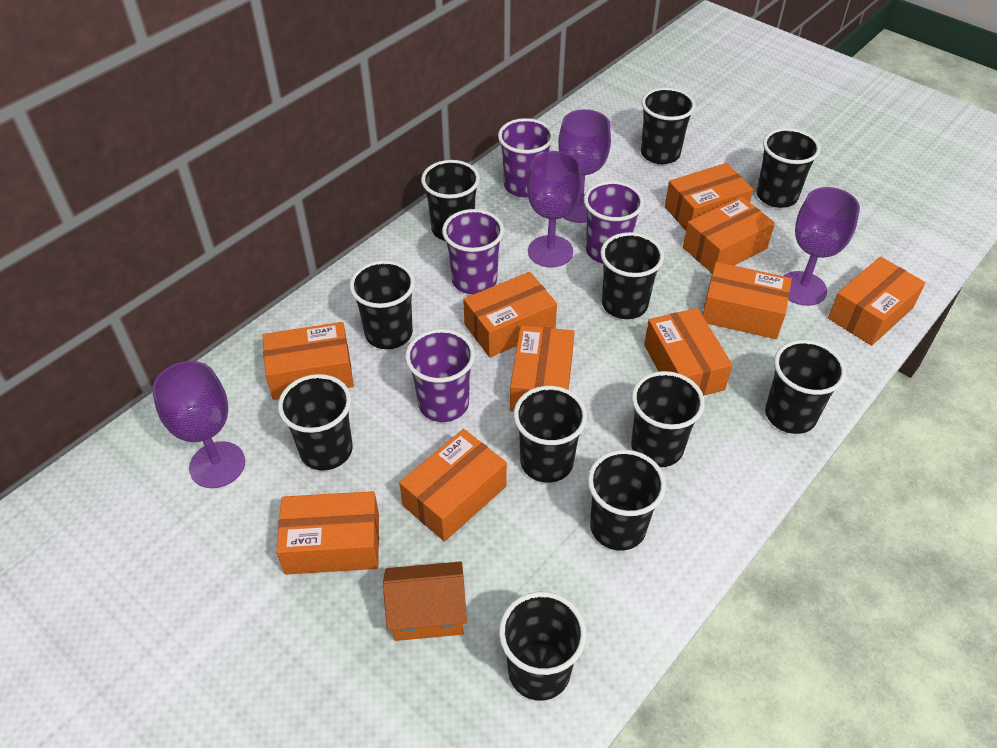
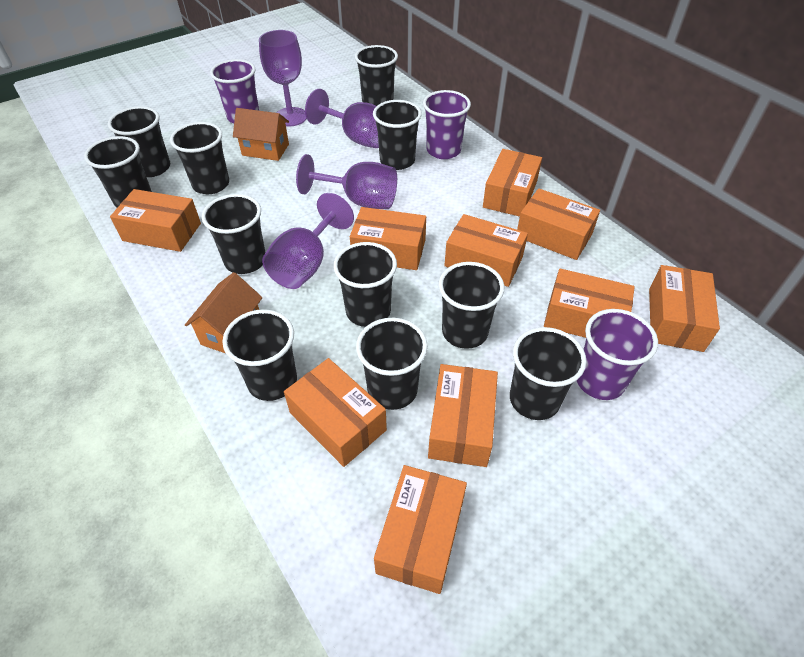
orange house: 1 -> 2
purple cup: 4 -> 3

